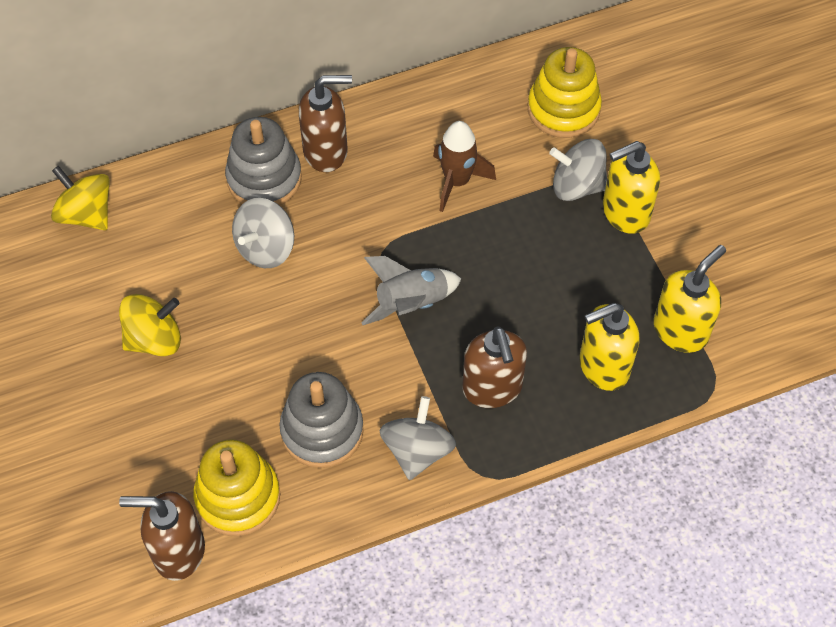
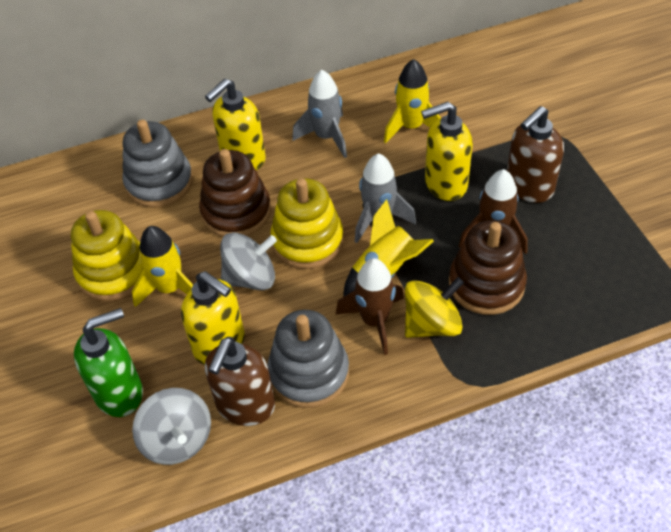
brown rocket: 1 -> 2
brown soap dispenser: 3 -> 2
brown stacking toy: 0 -> 2
green soap dispenser: 0 -> 1
grey rocket: 1 -> 2
grey spinning top: 3 -> 2
yellow rocket: 0 -> 3
yellow spinning top: 2 -> 1

